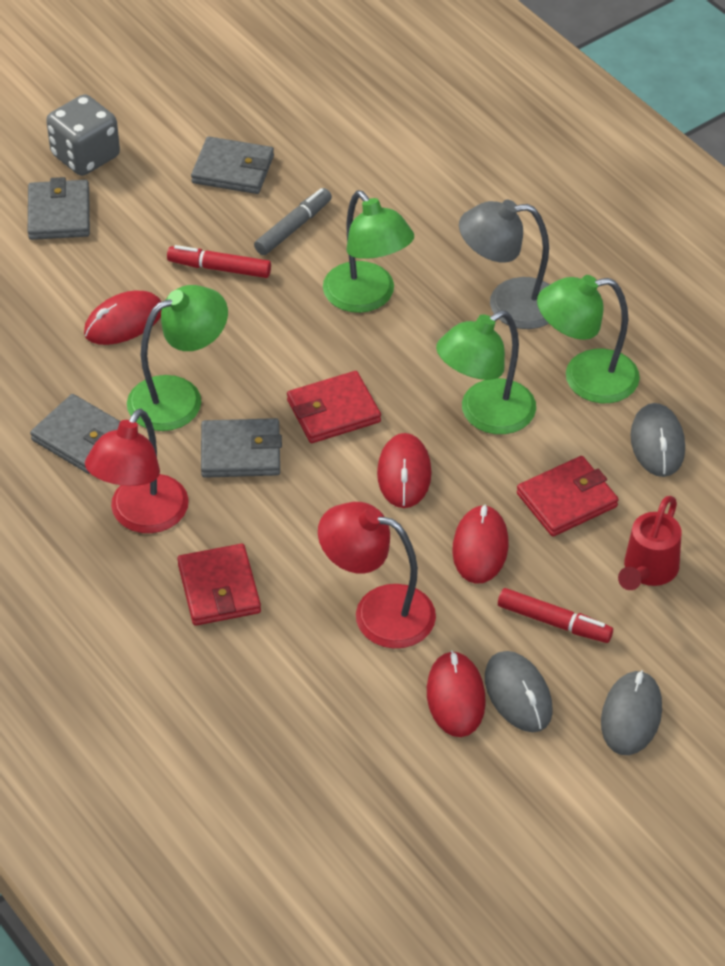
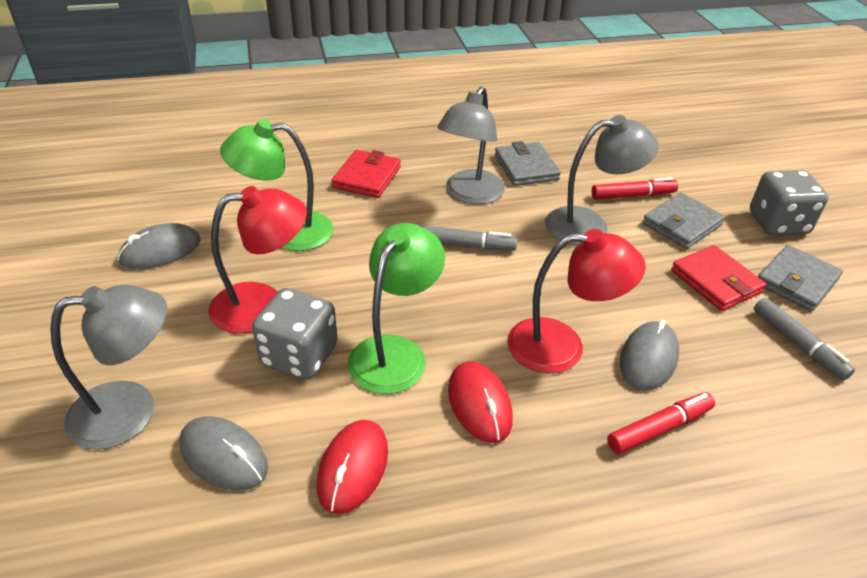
green lamp: 4 -> 2
grey dice: 1 -> 2
grey lamp: 1 -> 3
grey marker: 1 -> 2
grey wallet: 4 -> 3
red mouse: 4 -> 2
red wallet: 3 -> 2
red watering can: 1 -> 0

